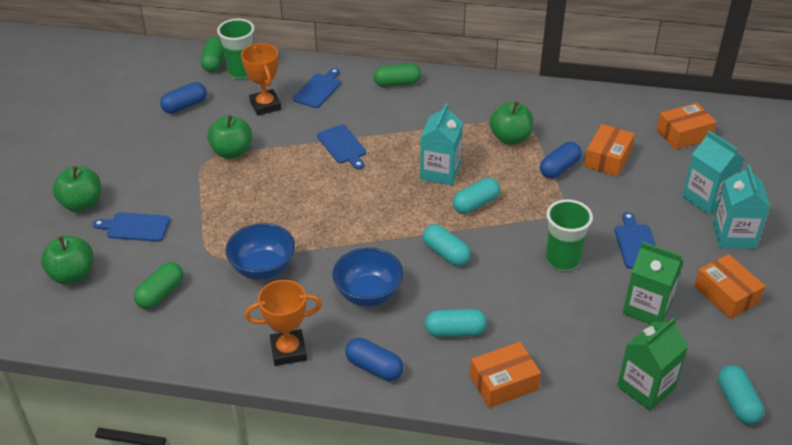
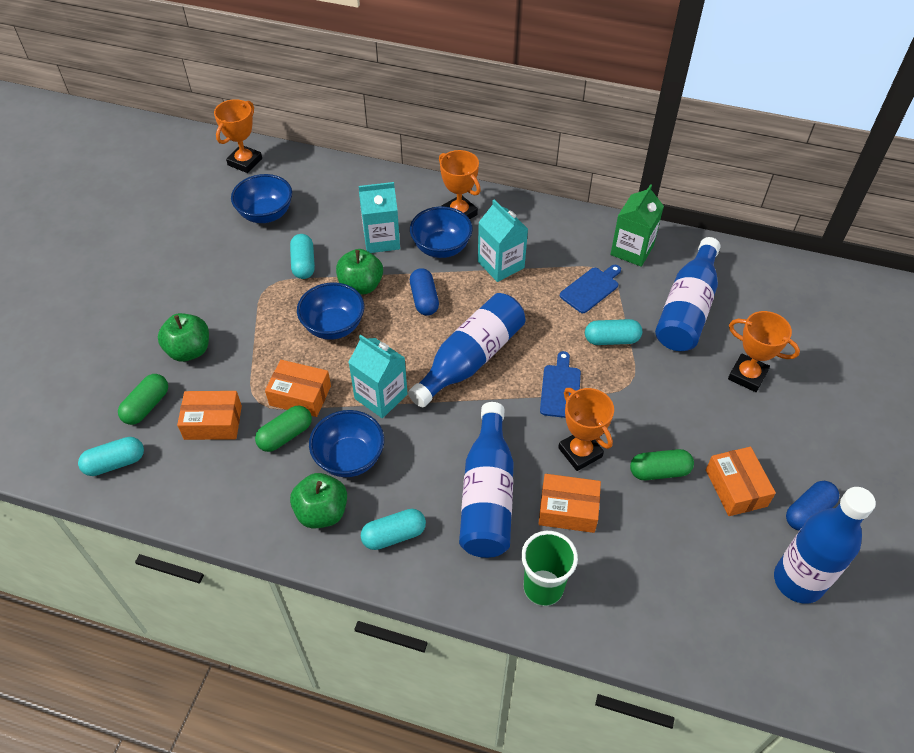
blue bottle: 0 -> 4
blue bowl: 2 -> 4
blue capsule: 3 -> 2
blue cutting board: 4 -> 2
green apple: 4 -> 3
green carton: 2 -> 1
green cup: 2 -> 1
orange trophy: 2 -> 4

